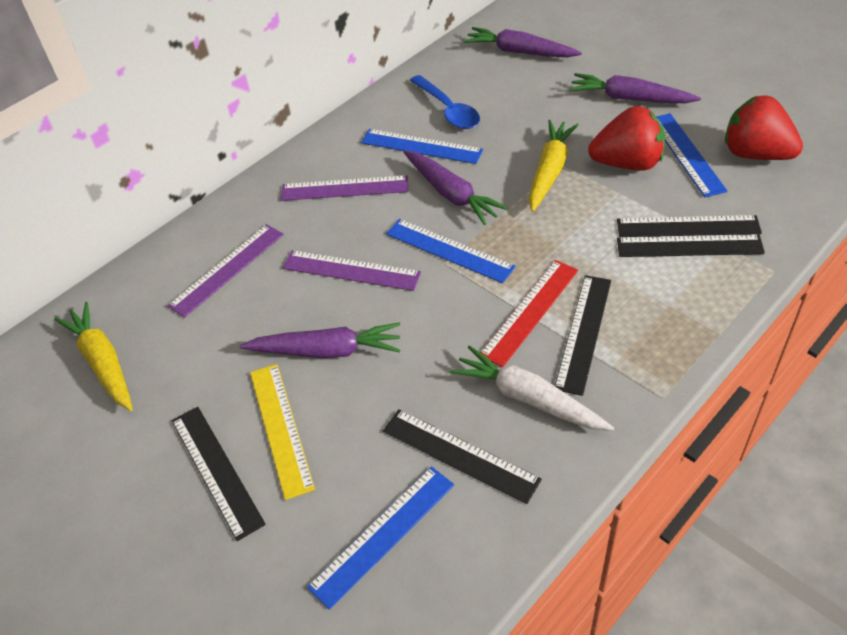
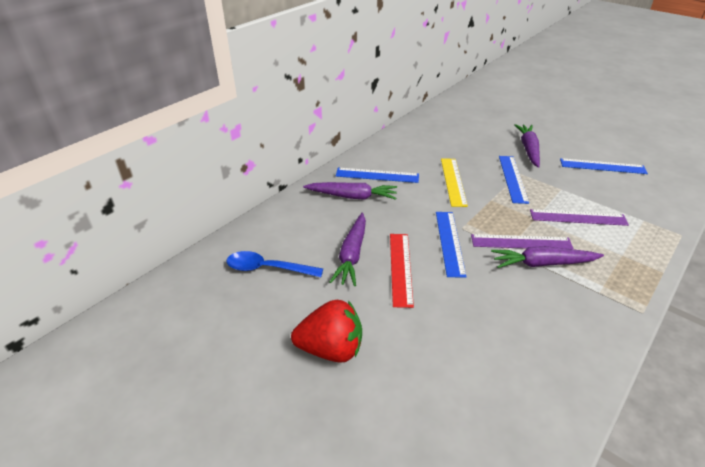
black ruler: 5 -> 0
purple ruler: 3 -> 2
red strawberry: 2 -> 1
white carrot: 1 -> 0
yellow carrot: 2 -> 0

